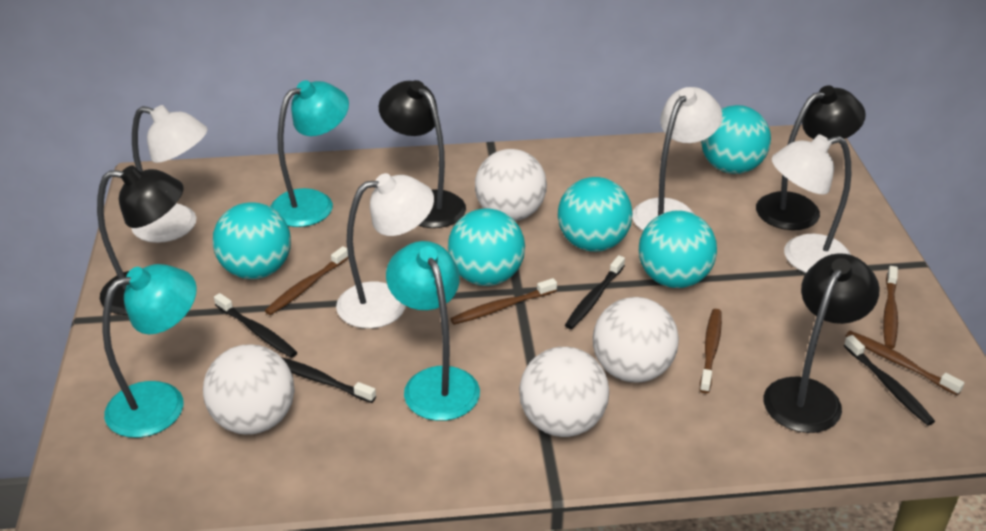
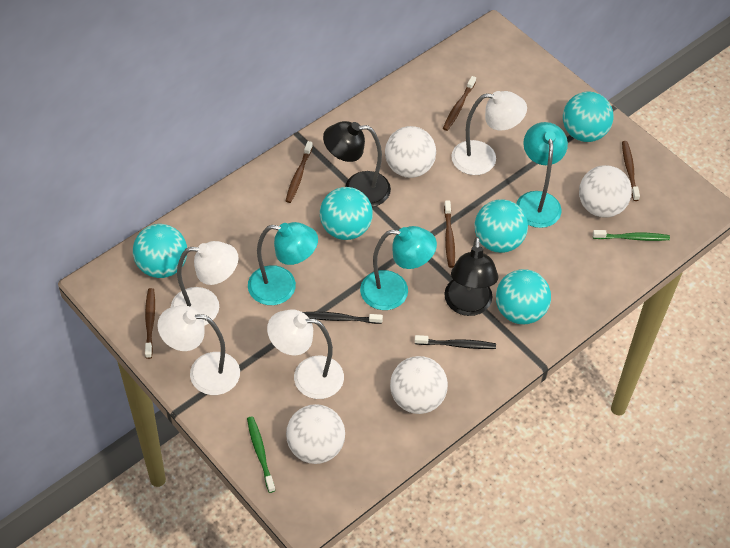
black lamp: 4 -> 2
black toothbrush: 4 -> 2
green toothbrush: 0 -> 2

